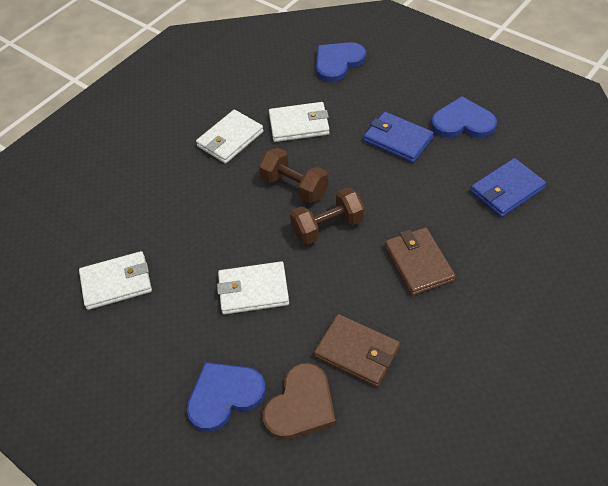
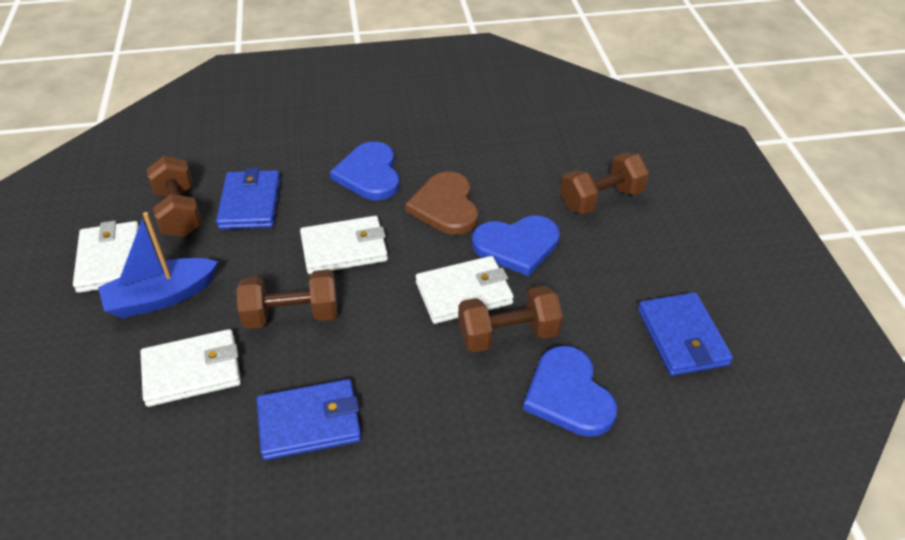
blue boat: 0 -> 1
blue wallet: 2 -> 3
brown dumbbell: 2 -> 4
brown wallet: 2 -> 0

